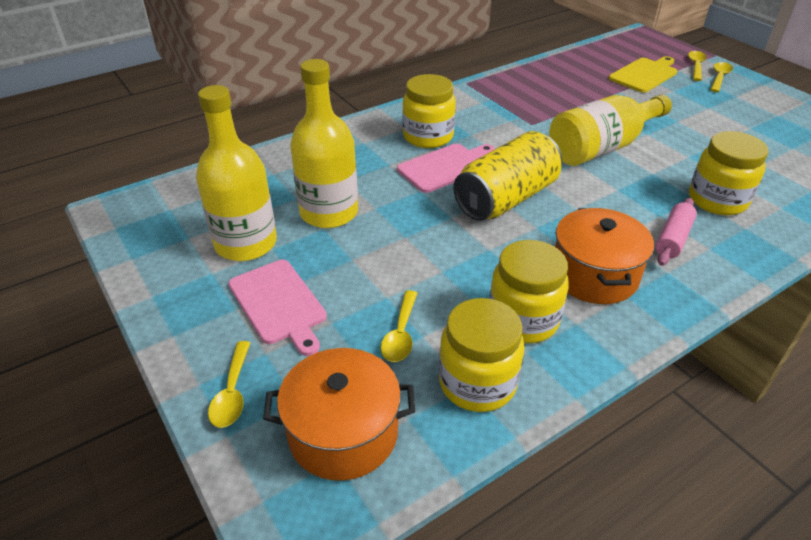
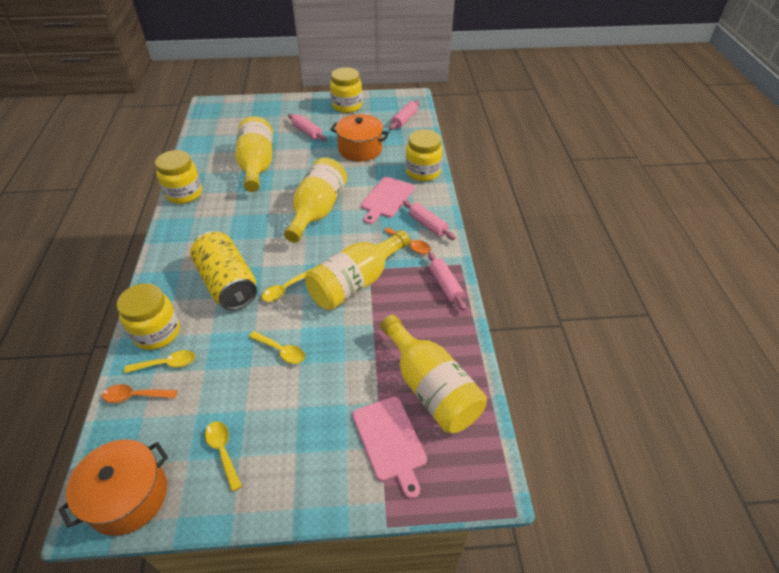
orange spoon: 0 -> 2
pink rolling pin: 1 -> 4
yellow bottle: 3 -> 4
yellow cutting board: 1 -> 0

